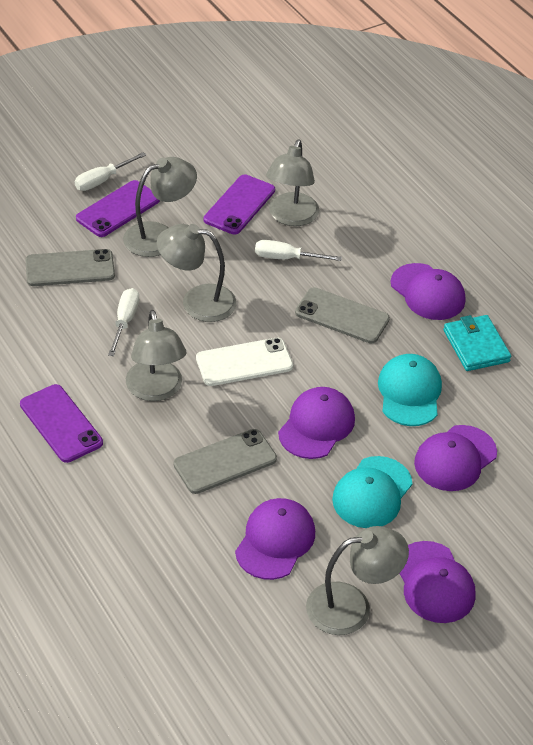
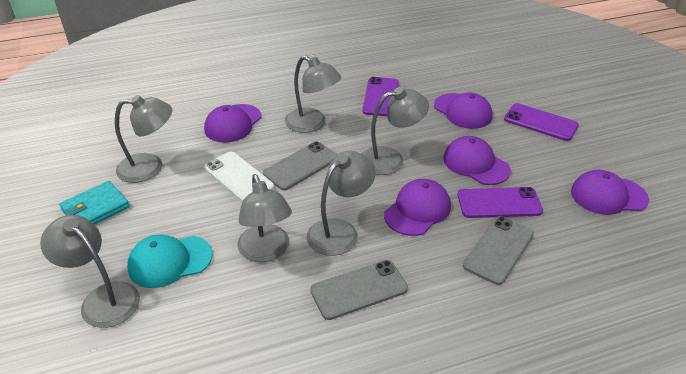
grey lamp: 5 -> 6
turquoise cap: 2 -> 1
white screwdriver: 3 -> 0

